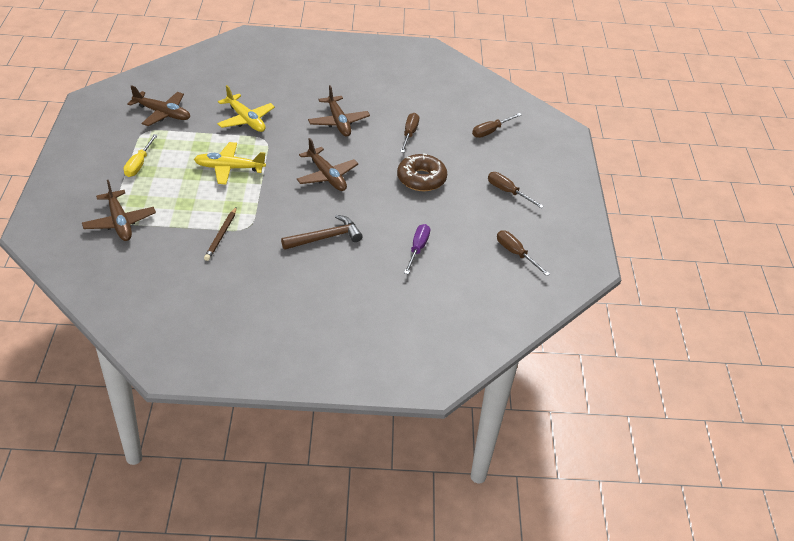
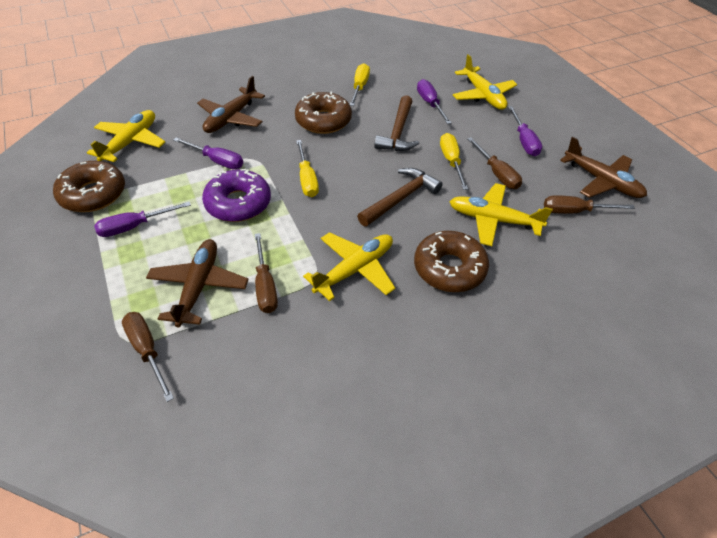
brown donut: 1 -> 3
brown hammer: 1 -> 2
brown pencil: 1 -> 0
brown plane: 4 -> 3
purple donut: 0 -> 1
purple screwdriver: 1 -> 4
yellow plane: 2 -> 4
yellow screwdriver: 1 -> 3

